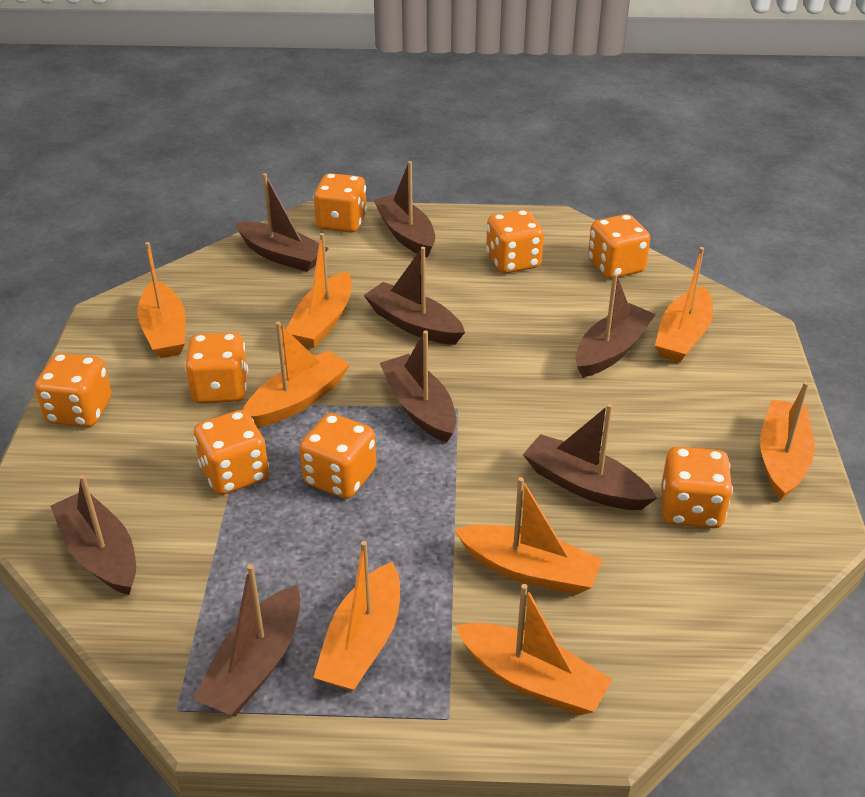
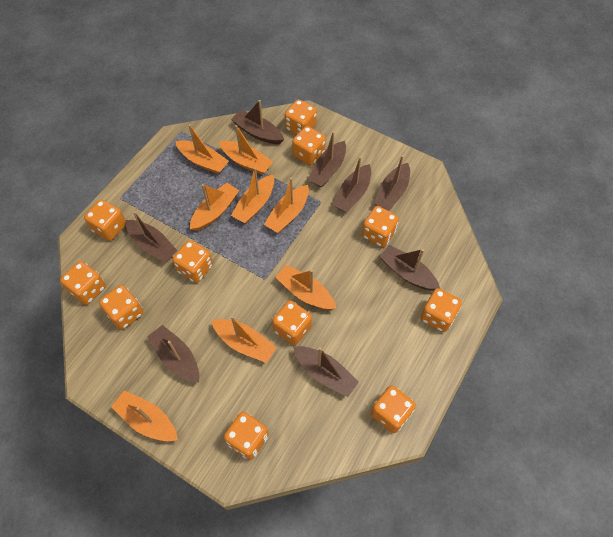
orange dice: 8 -> 11

